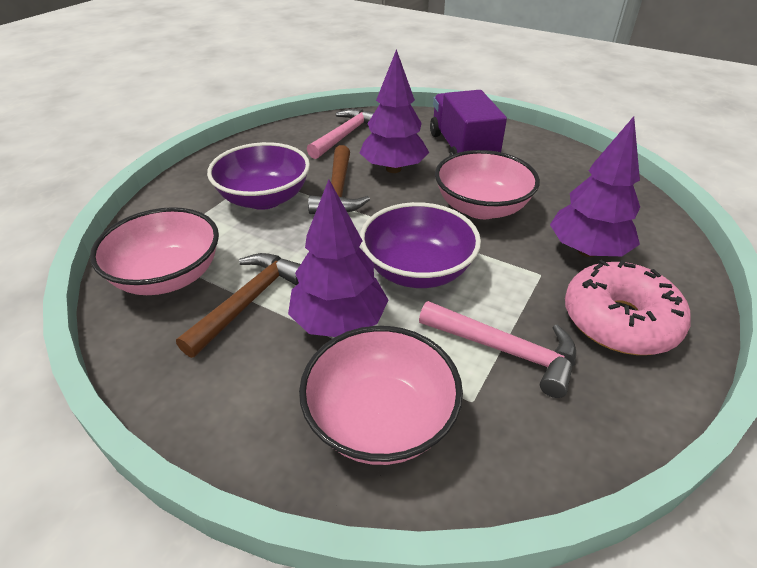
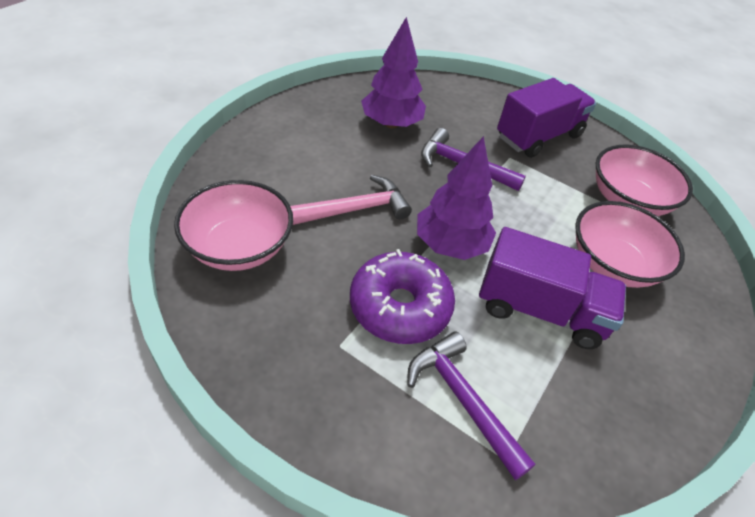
brown hammer: 2 -> 0
pink donut: 1 -> 0
pink hammer: 2 -> 1
purple bowl: 2 -> 0
purple donut: 0 -> 1
purple hammer: 0 -> 2
purple tree: 3 -> 2
purple truck: 1 -> 2

